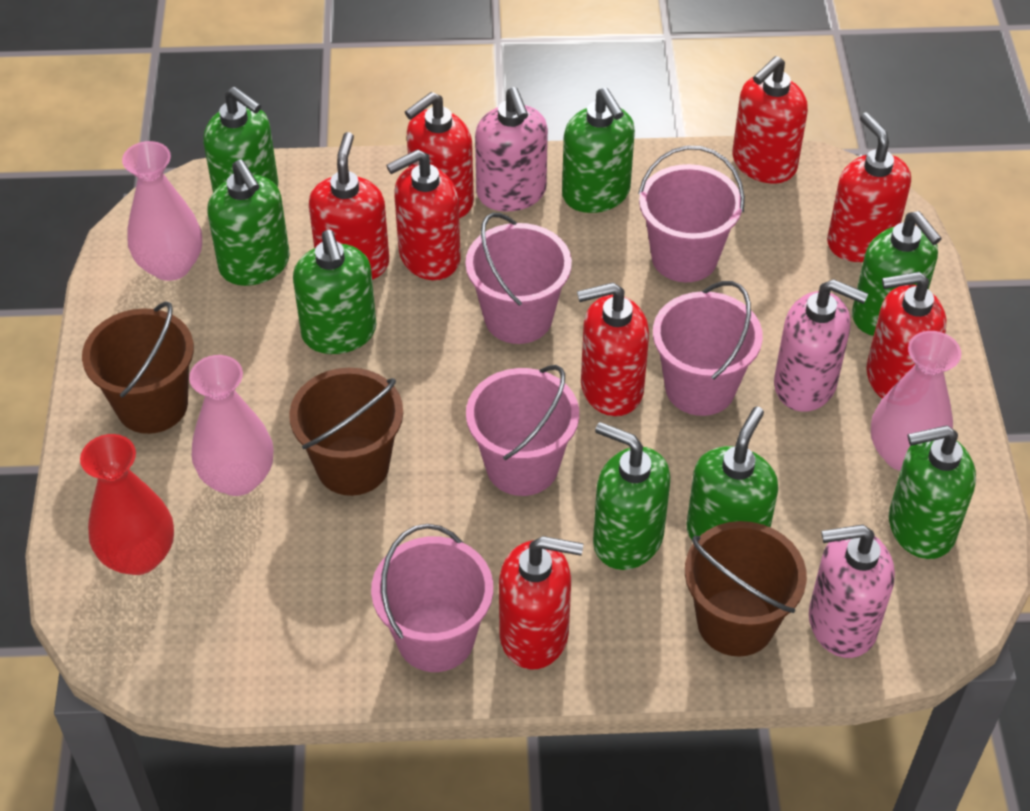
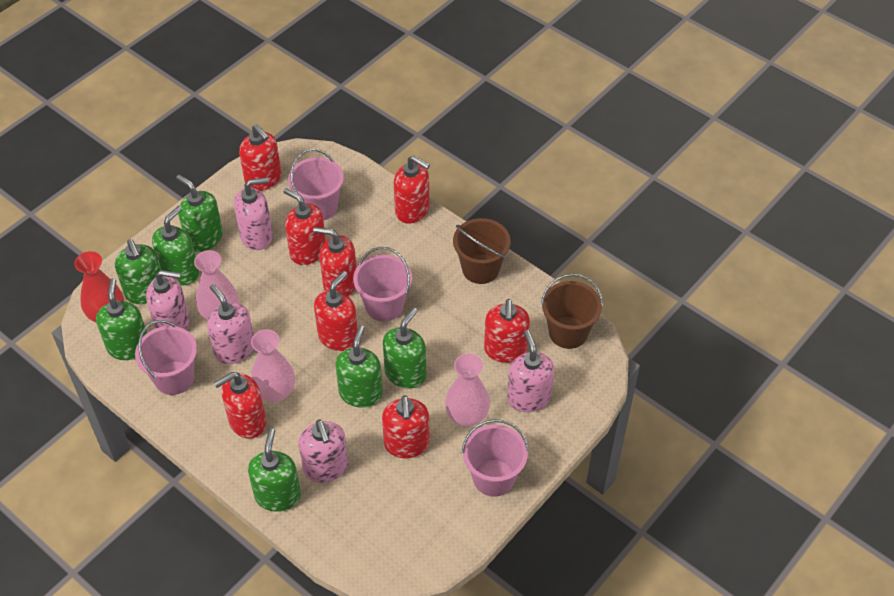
brown bucket: 3 -> 2
green soap dispenser: 8 -> 7
pink bucket: 5 -> 4
pink soap dispenser: 3 -> 5

